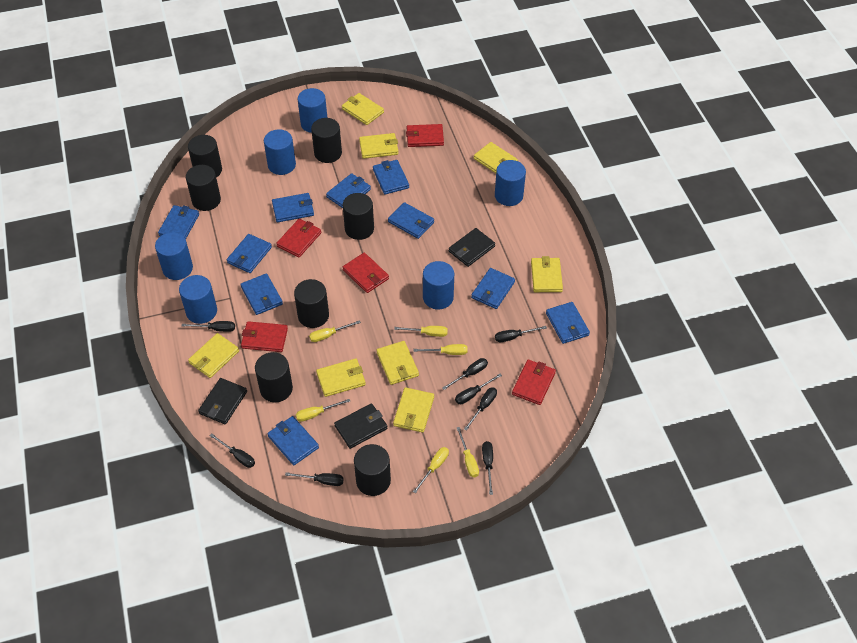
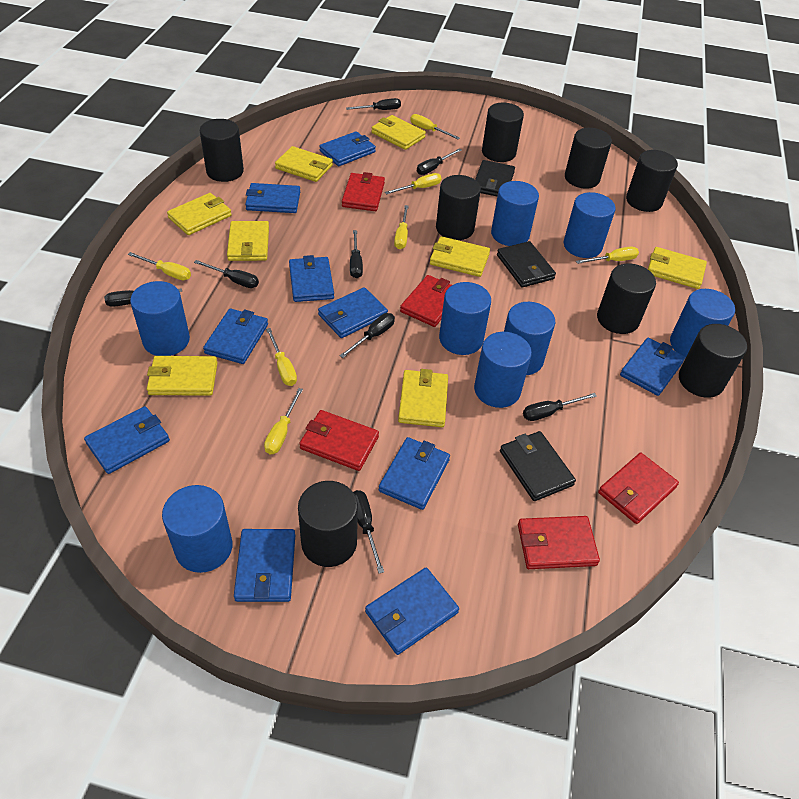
black cylinder: 7 -> 8
blue cylinder: 6 -> 8
yellow screwdriver: 6 -> 7

